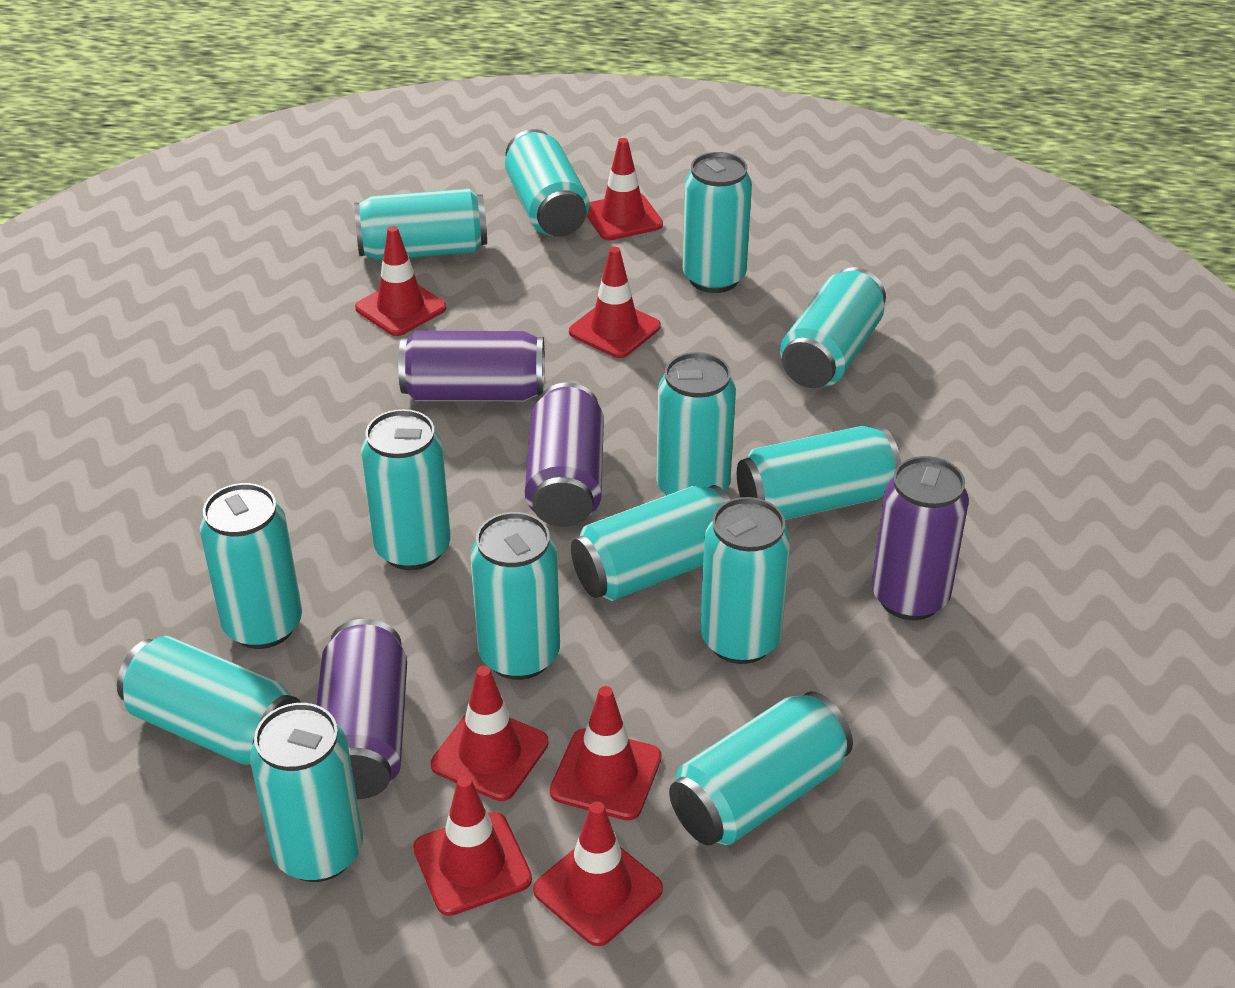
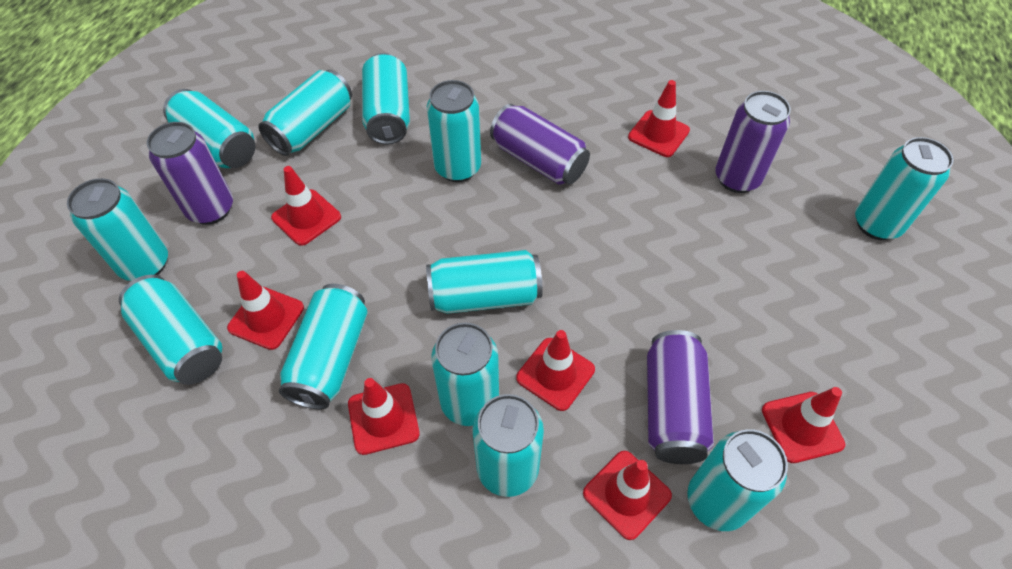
turquoise can: 14 -> 12

